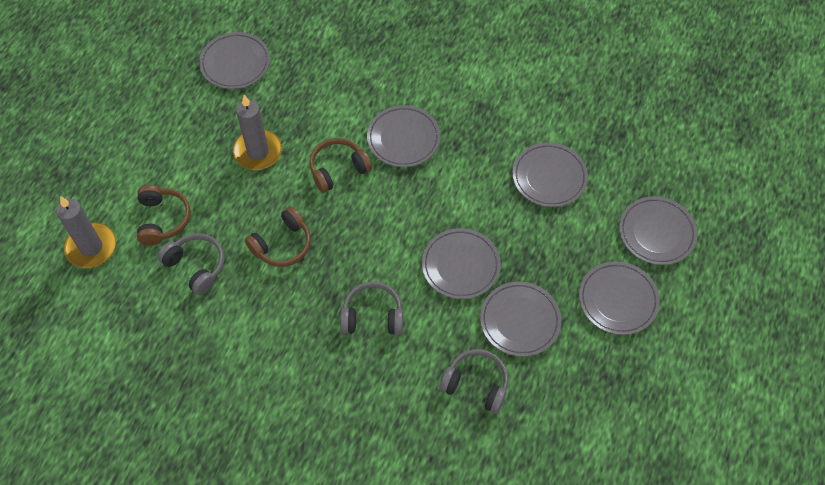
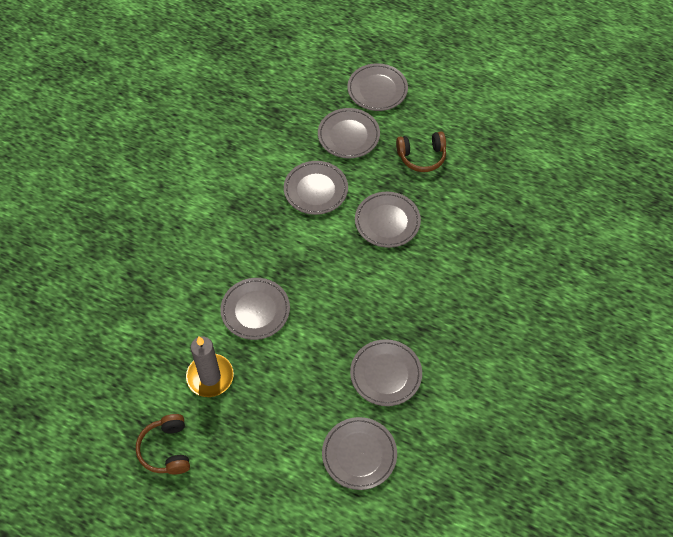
brown headphones: 3 -> 2
grey candle: 2 -> 1
grey headphones: 3 -> 0

